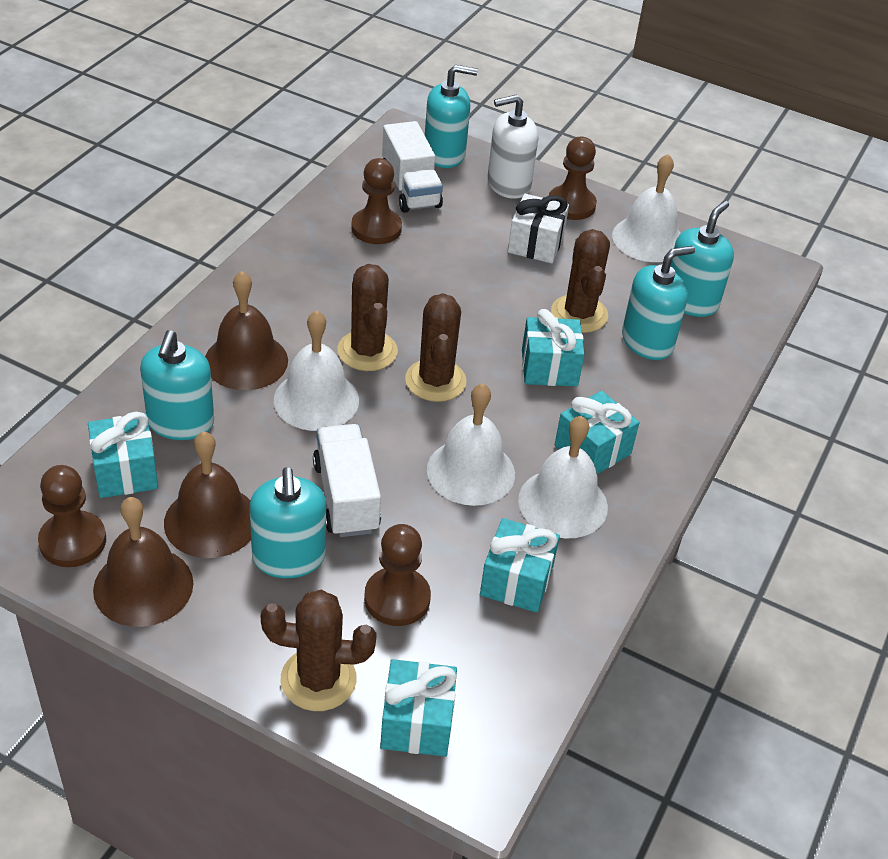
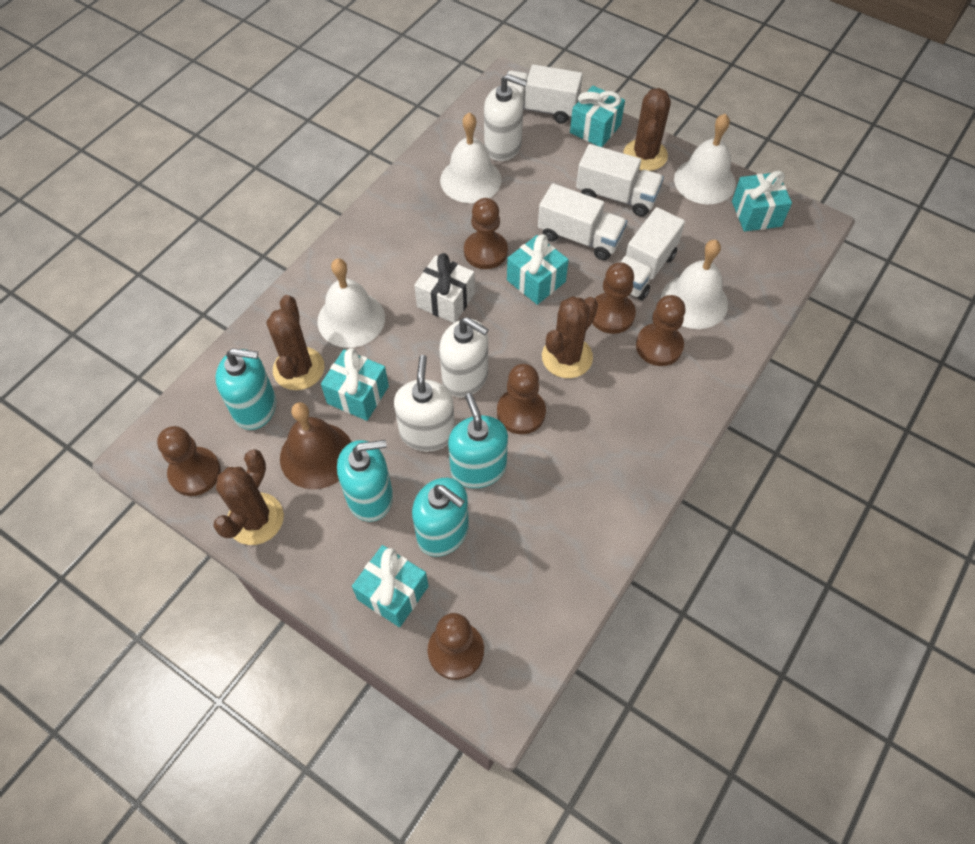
brown bell: 3 -> 1
brown pawn: 4 -> 6
turquoise soap dispenser: 5 -> 4
white soap dispenser: 1 -> 3
white truck: 2 -> 4

